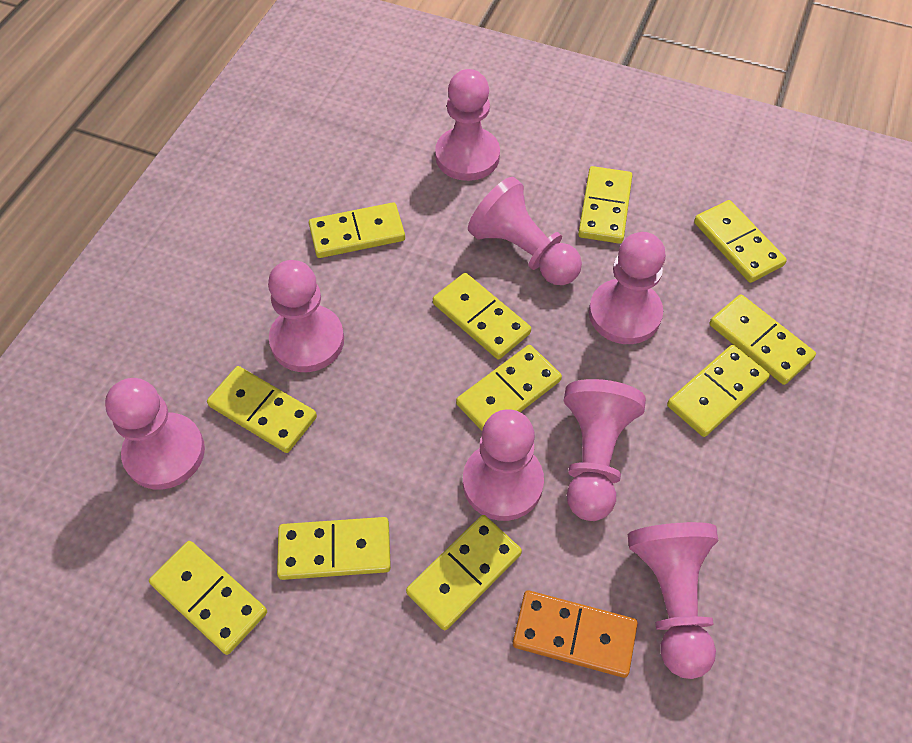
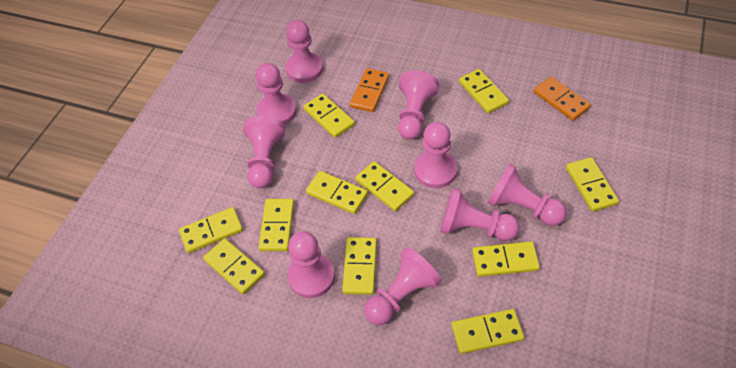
orange domino: 1 -> 2
pink pawn: 8 -> 9

